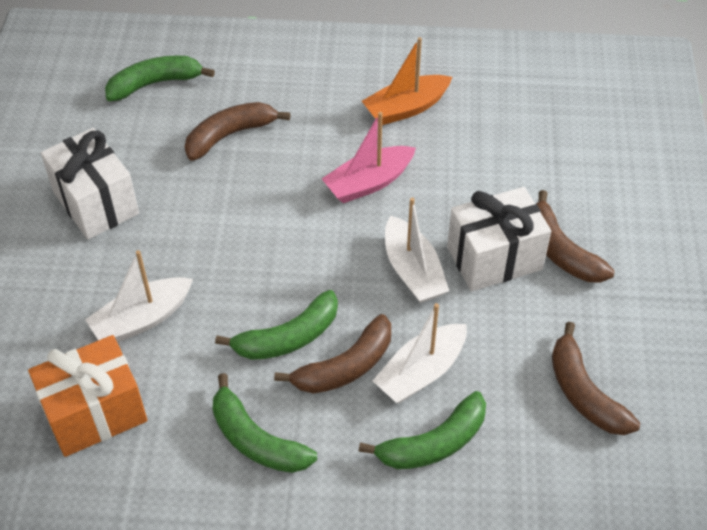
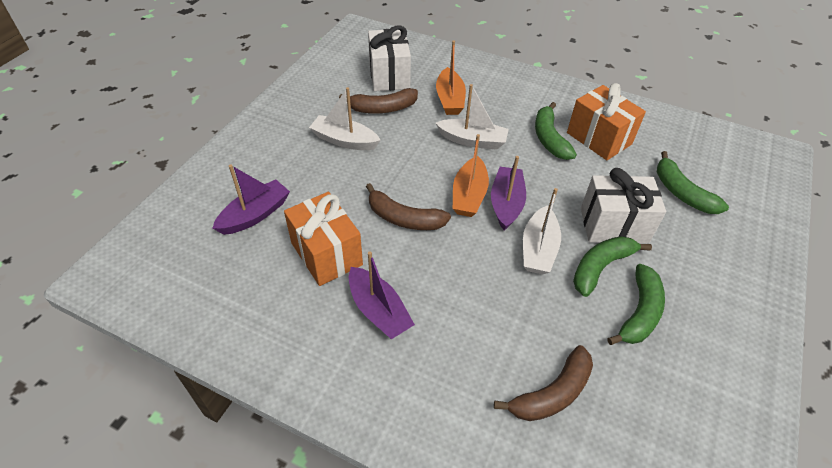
brown banana: 4 -> 3
orange boat: 1 -> 2
orange gift: 1 -> 2
pink boat: 1 -> 0
purple boat: 0 -> 3

